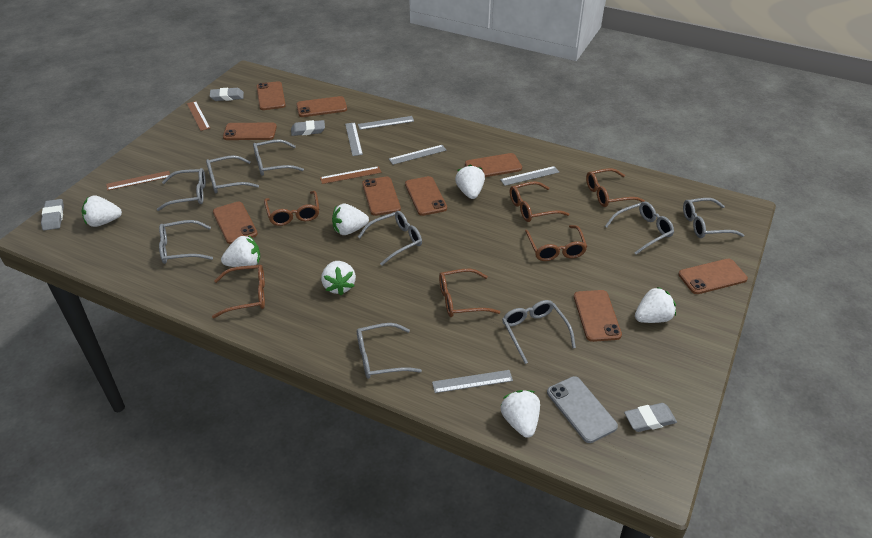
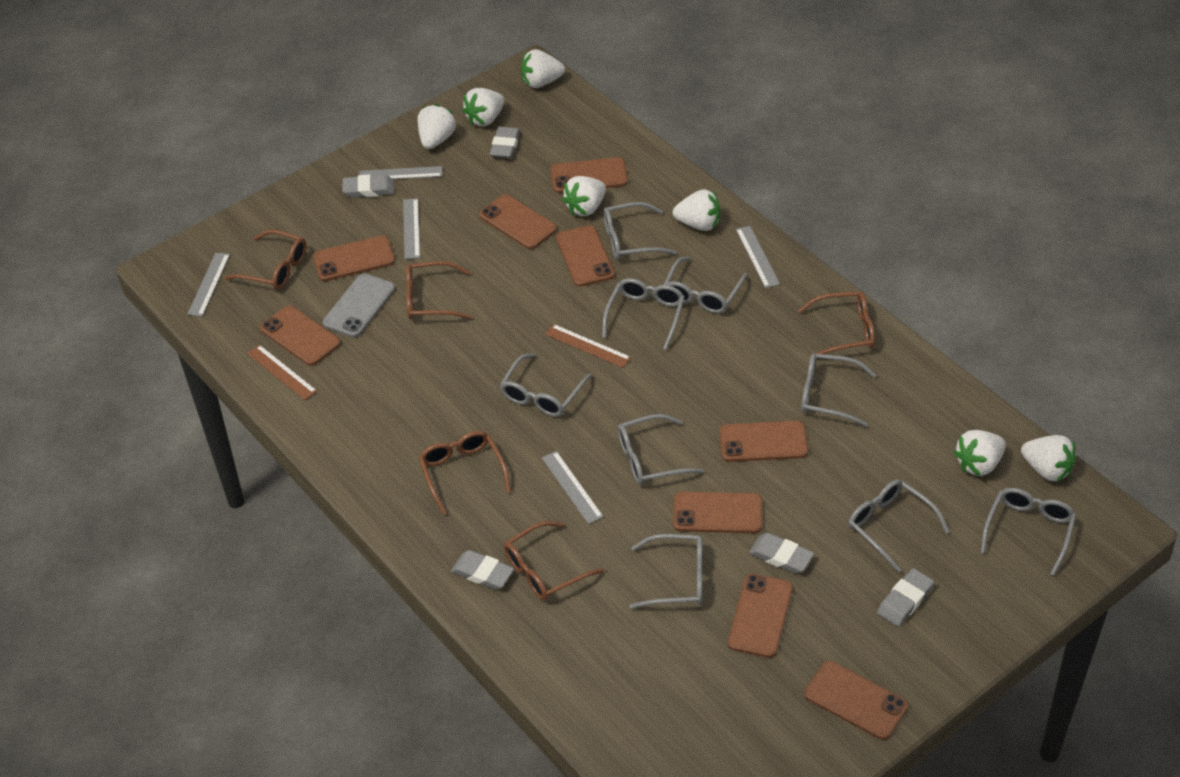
brown glasses: 6 -> 5
brown ruler: 3 -> 2
grey eraser: 4 -> 5

